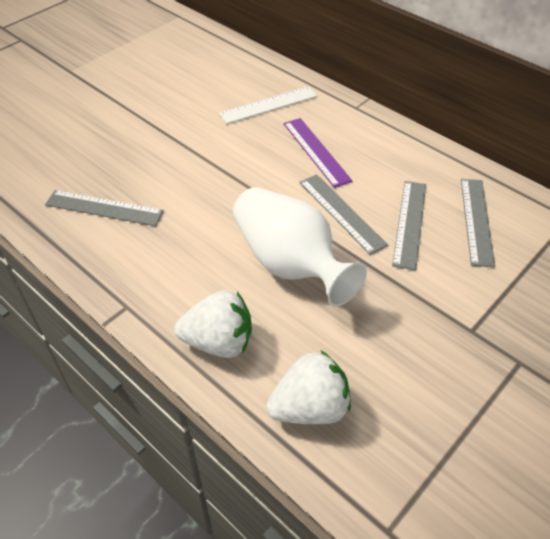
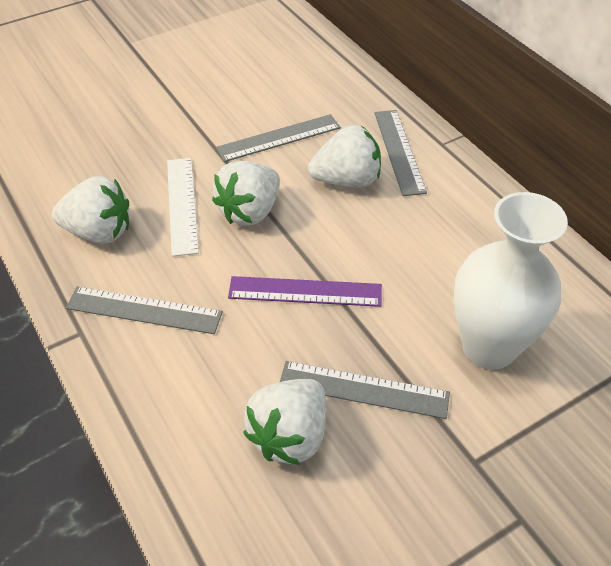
white strawberry: 2 -> 4

